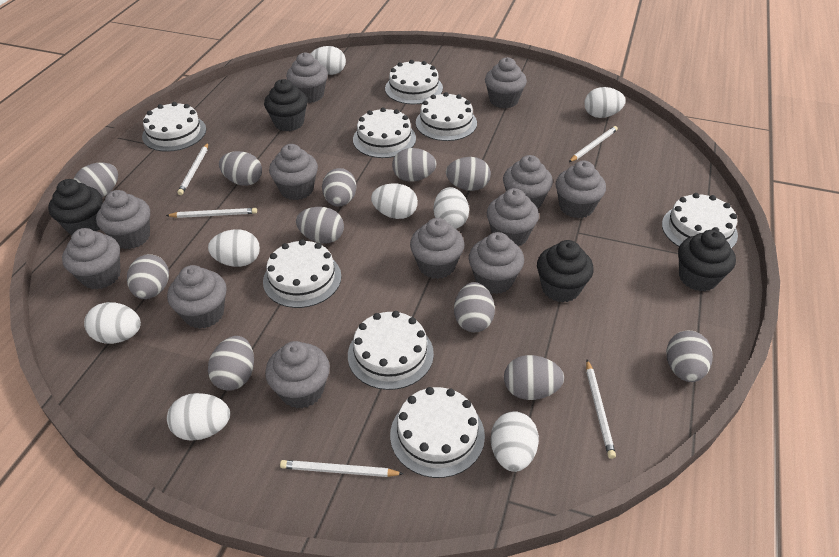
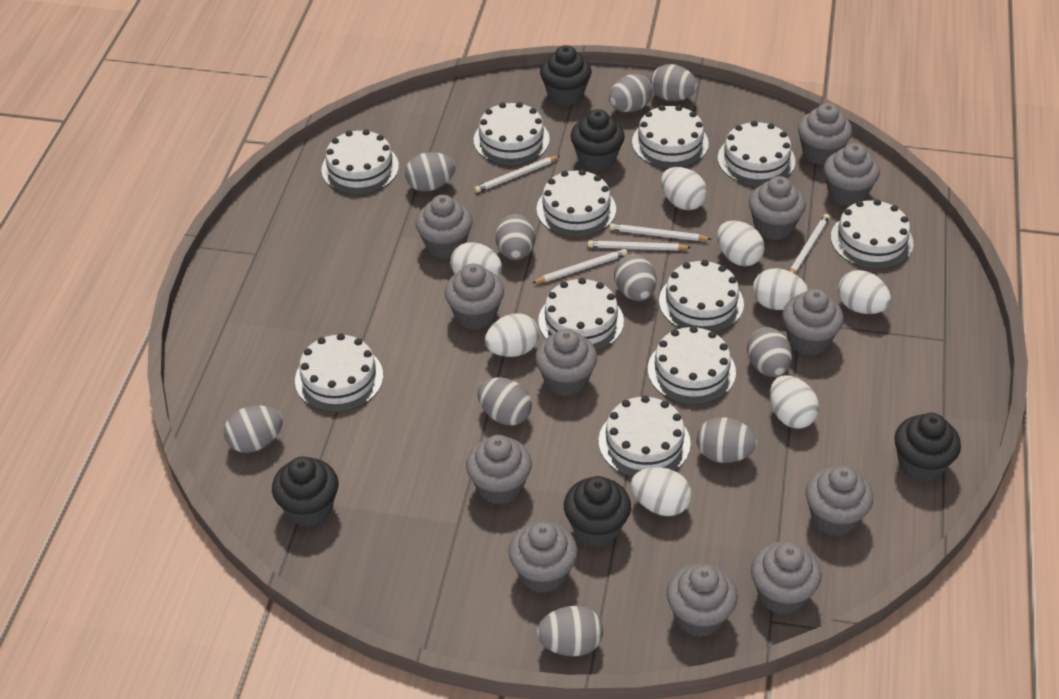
black cupcake: 4 -> 5
grey egg: 11 -> 10
white cake: 8 -> 11

